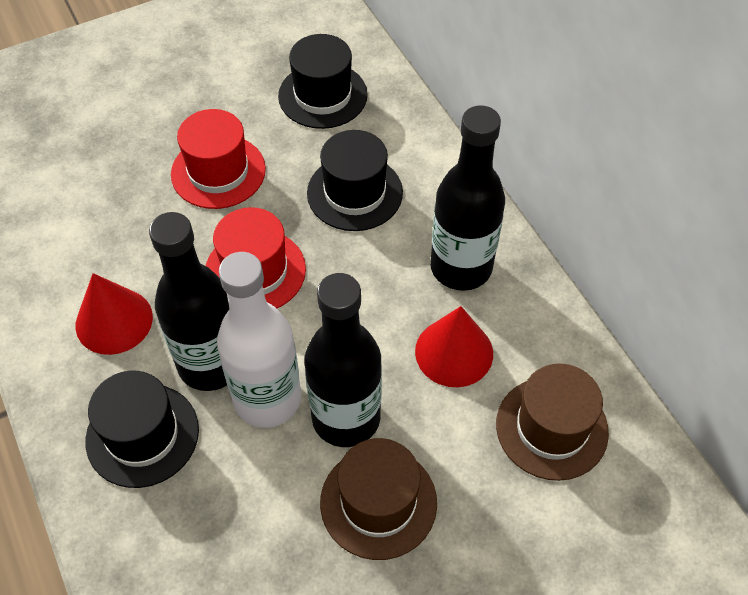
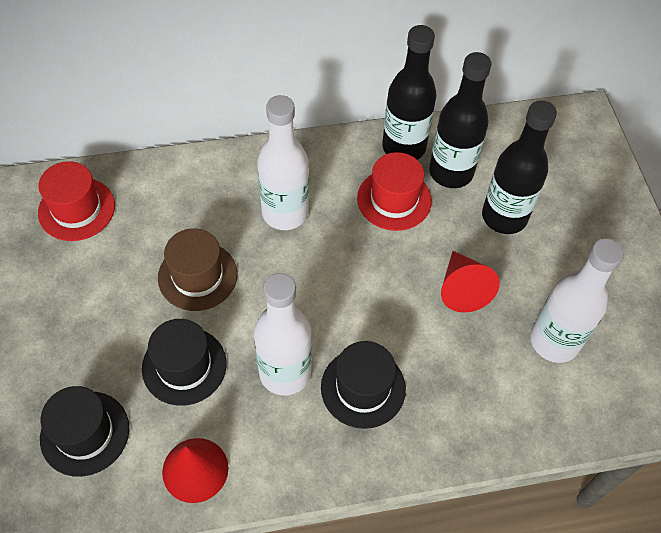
brown hat: 2 -> 1
white bottle: 1 -> 3

